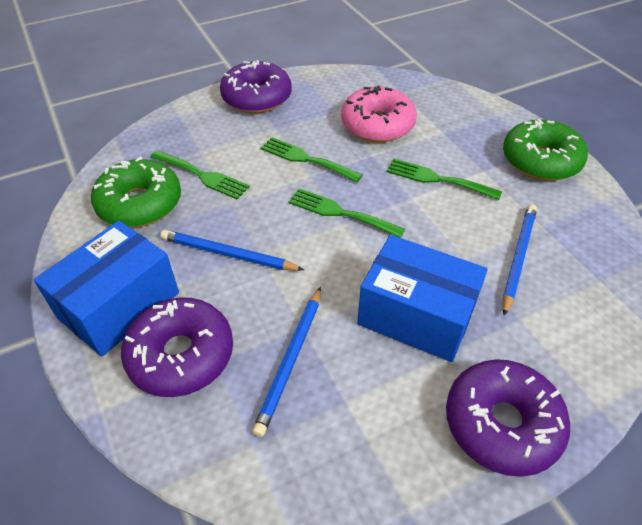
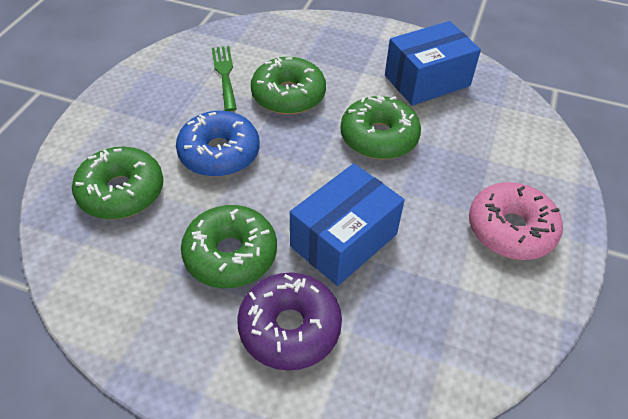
blue donut: 0 -> 1
blue pencil: 3 -> 0
green donut: 2 -> 4
green fork: 4 -> 1
purple donut: 3 -> 1

